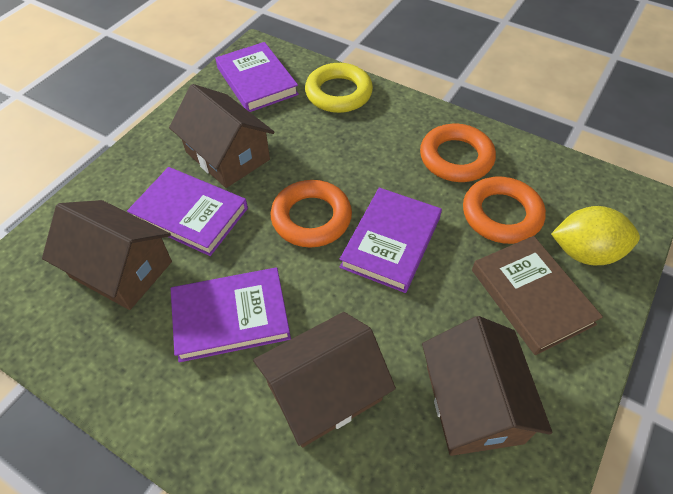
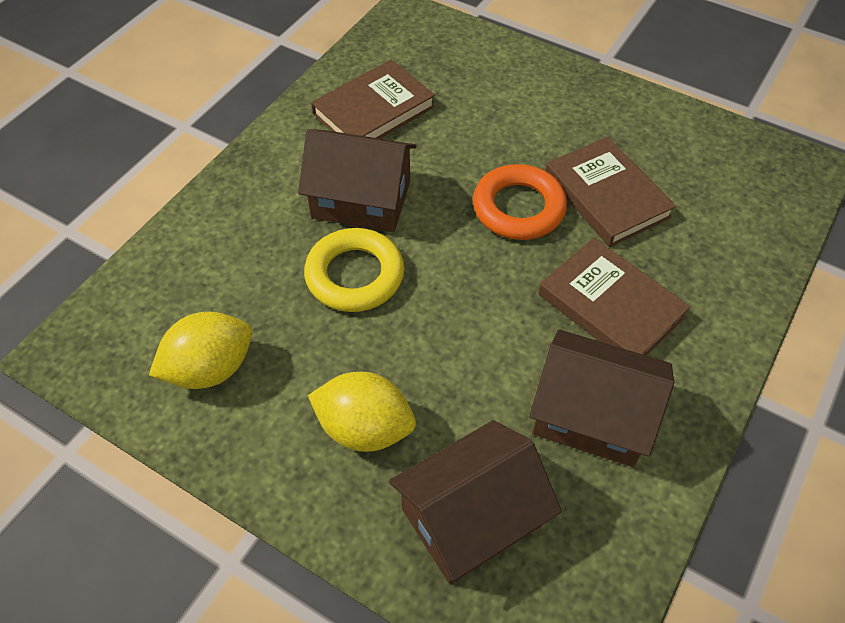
brown book: 1 -> 3
brown house: 4 -> 3
orange ring: 3 -> 1
purple book: 4 -> 0
yellow lemon: 1 -> 2

